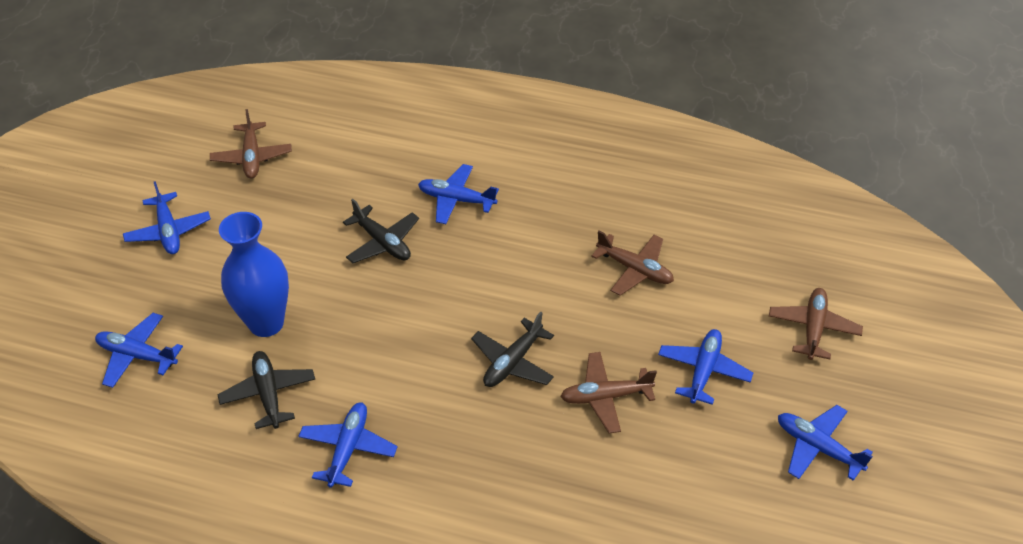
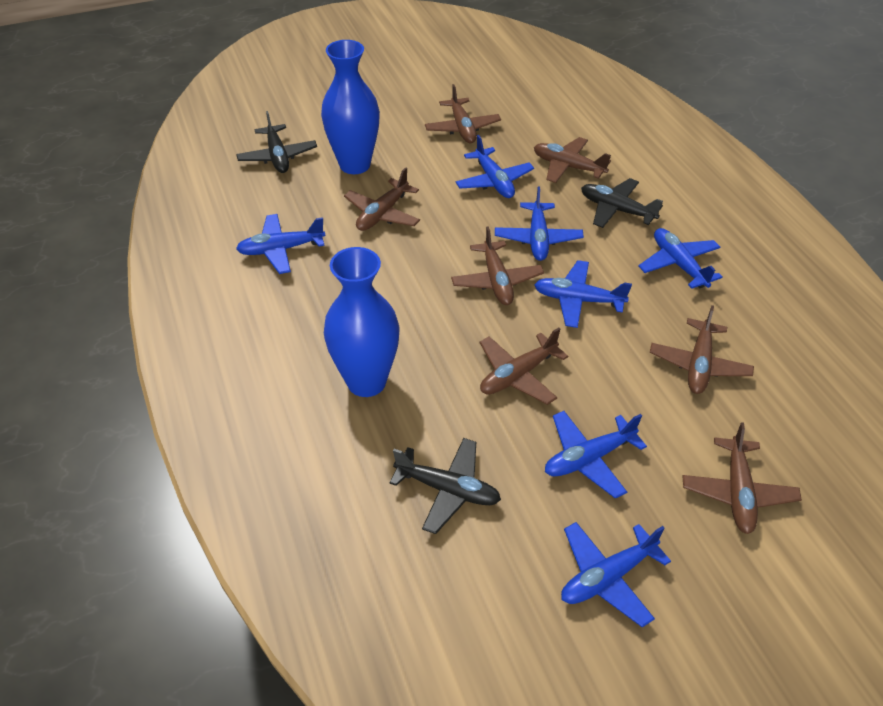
blue plane: 6 -> 7
blue vase: 1 -> 2
brown plane: 4 -> 7

